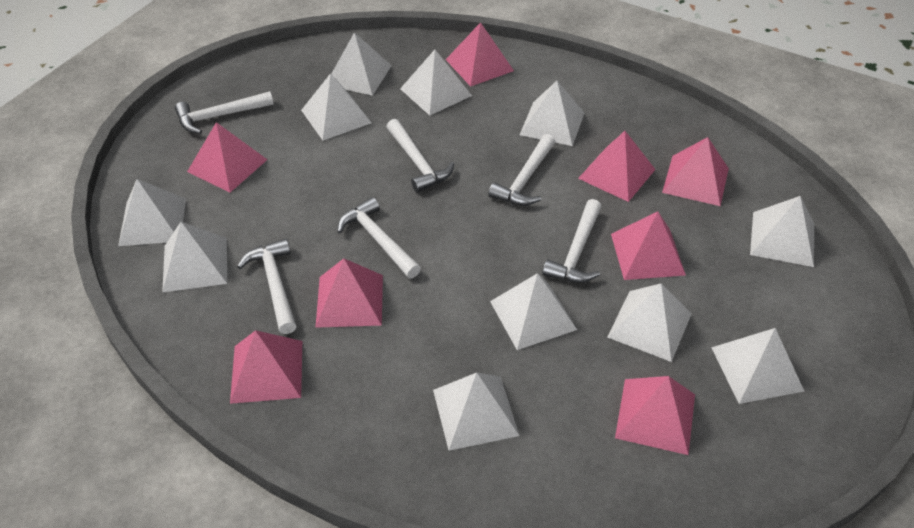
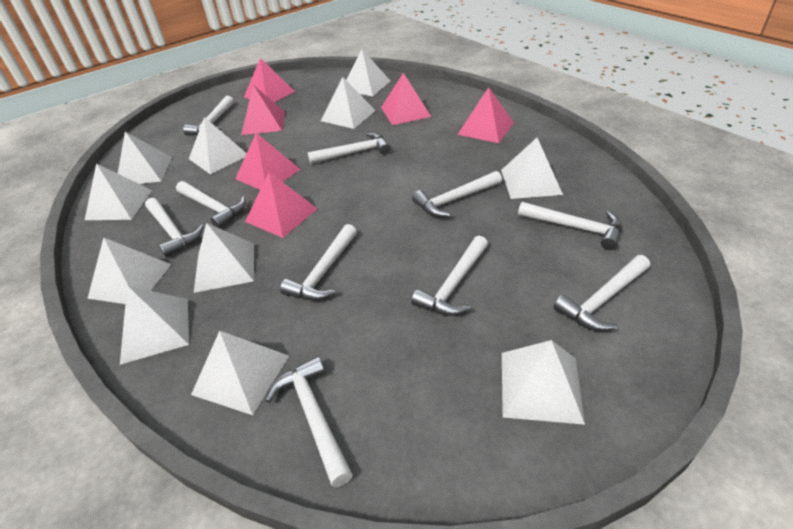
pink pyramid: 8 -> 6
white hammer: 6 -> 10

